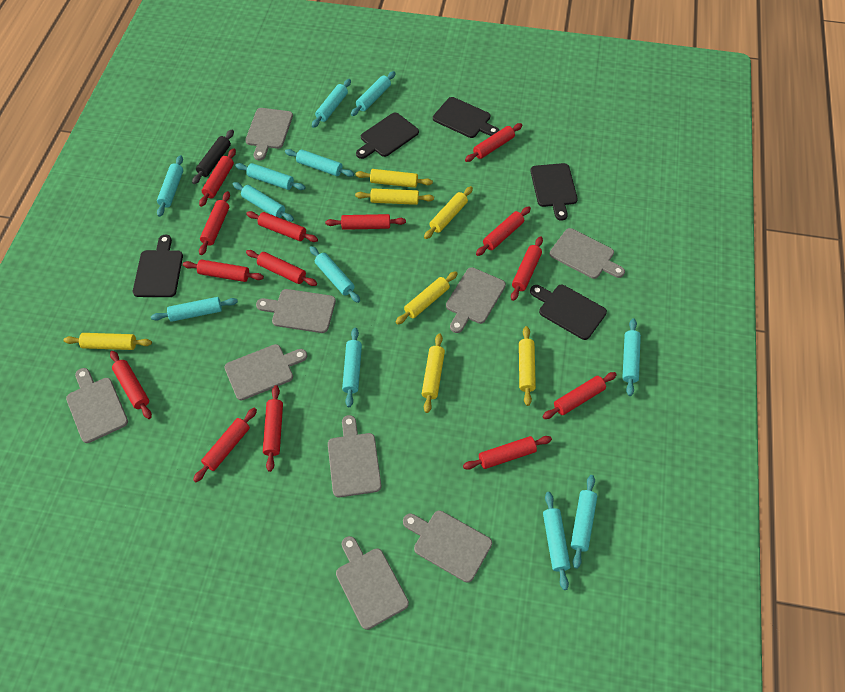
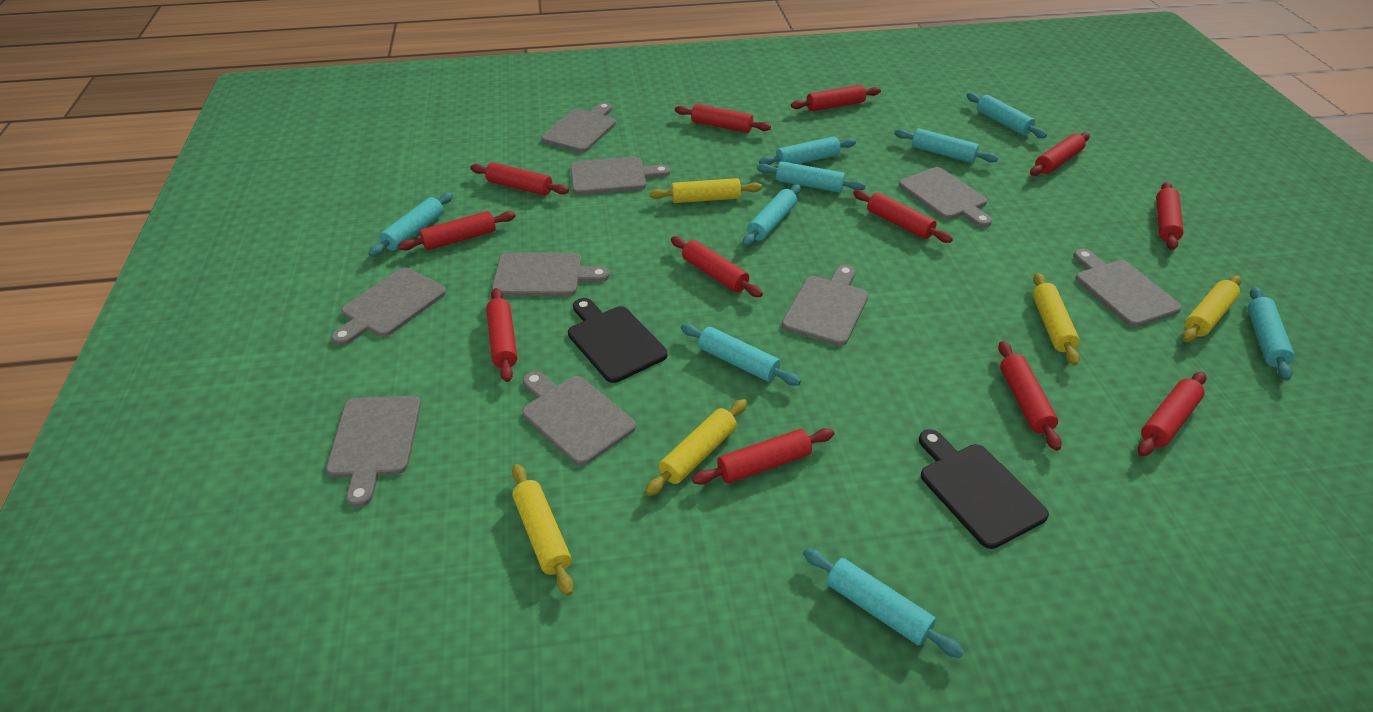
black cutting board: 5 -> 2
black rolling pin: 1 -> 0
red rolling pin: 14 -> 12
turquoise rolling pin: 12 -> 9
yellow rolling pin: 7 -> 5

